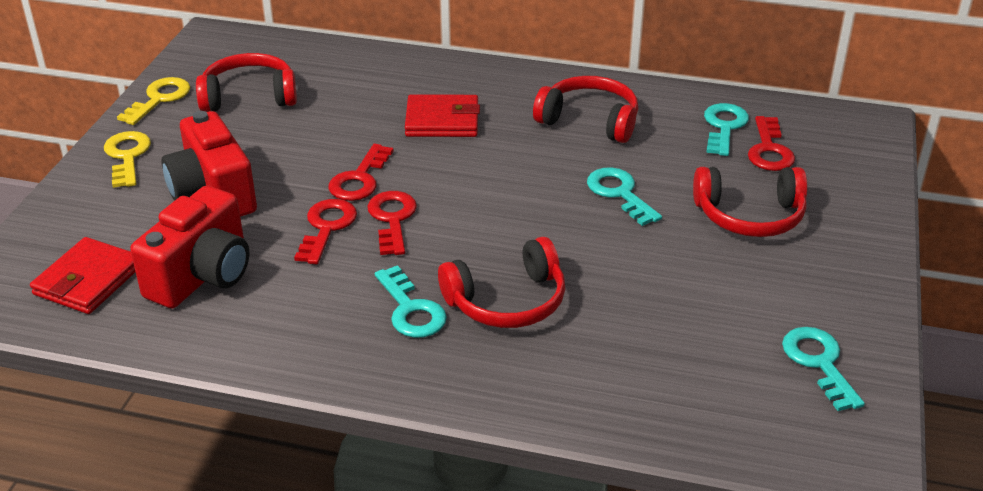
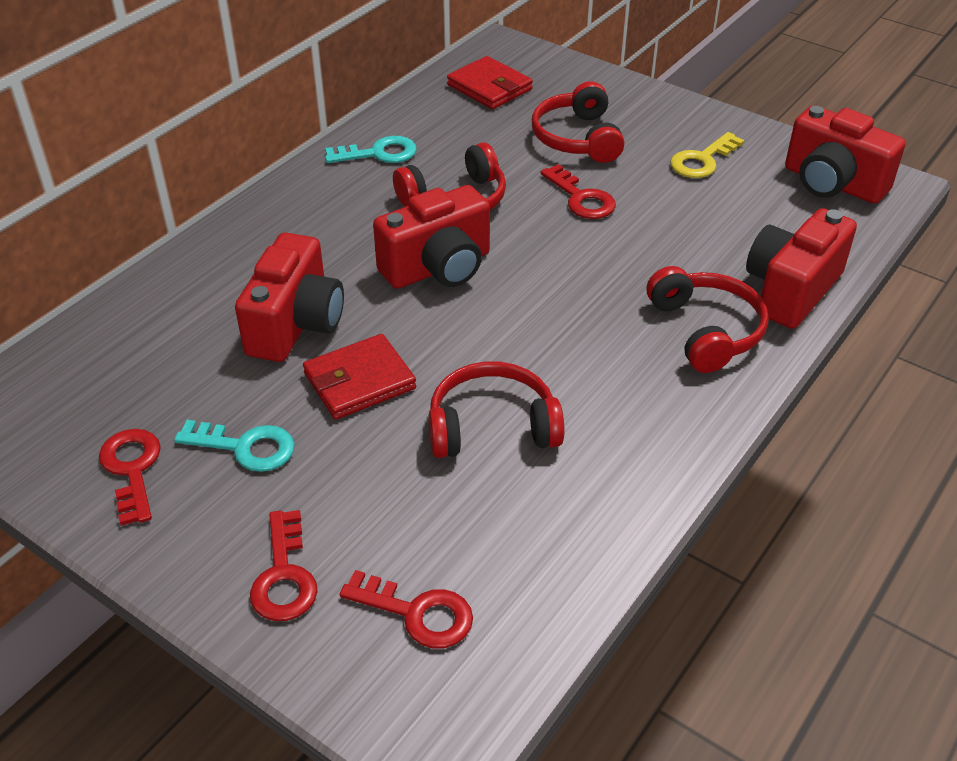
red camera: 2 -> 4
turquoise key: 4 -> 2
yellow key: 2 -> 1

